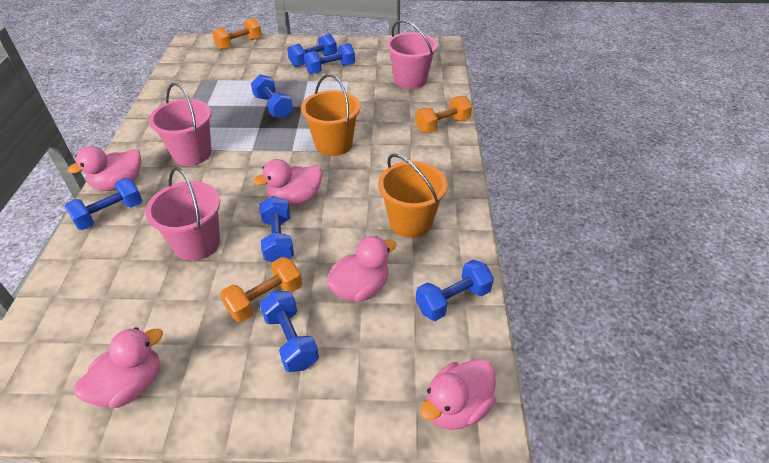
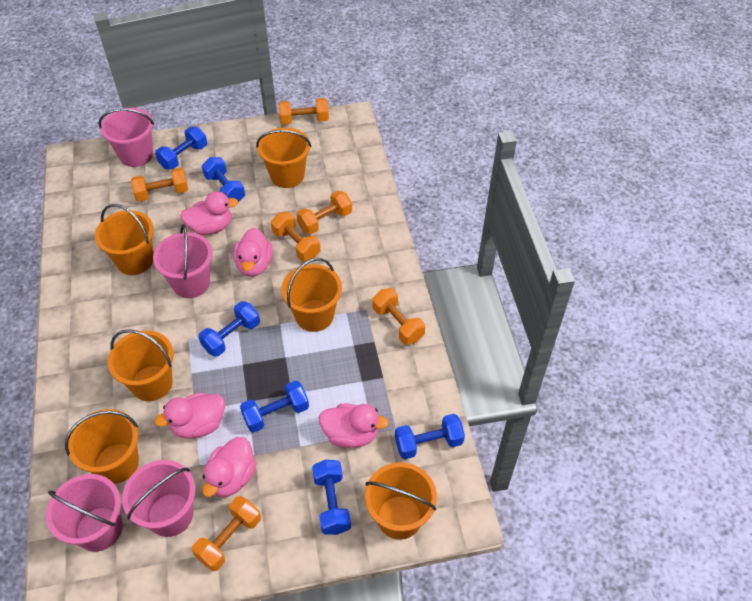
blue dumbbell: 7 -> 6
orange bucket: 2 -> 6
orange dumbbell: 3 -> 6
pink bucket: 3 -> 4

